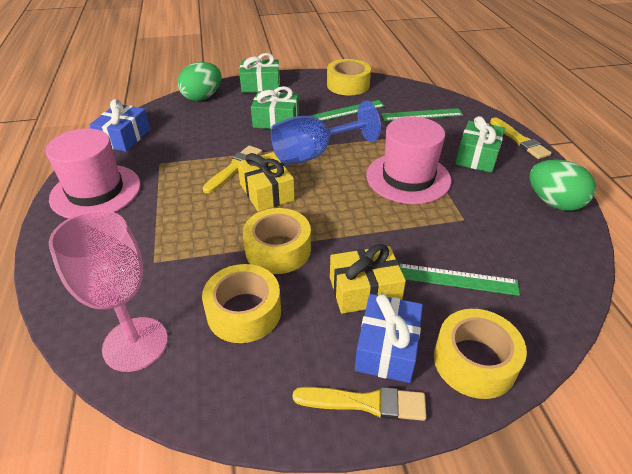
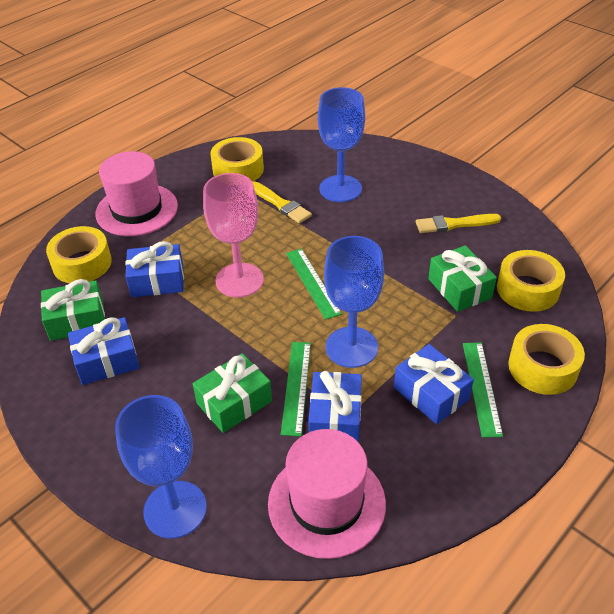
blue gift: 2 -> 4
blue goblet: 1 -> 3
green egg: 2 -> 0
yellow brush: 3 -> 2
yellow gift: 2 -> 0

